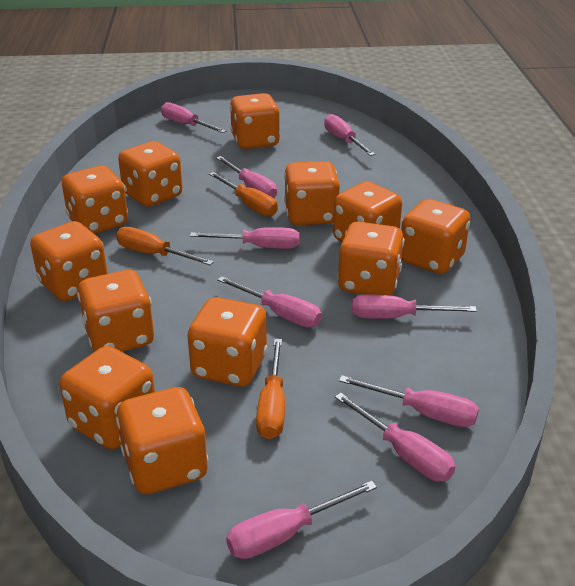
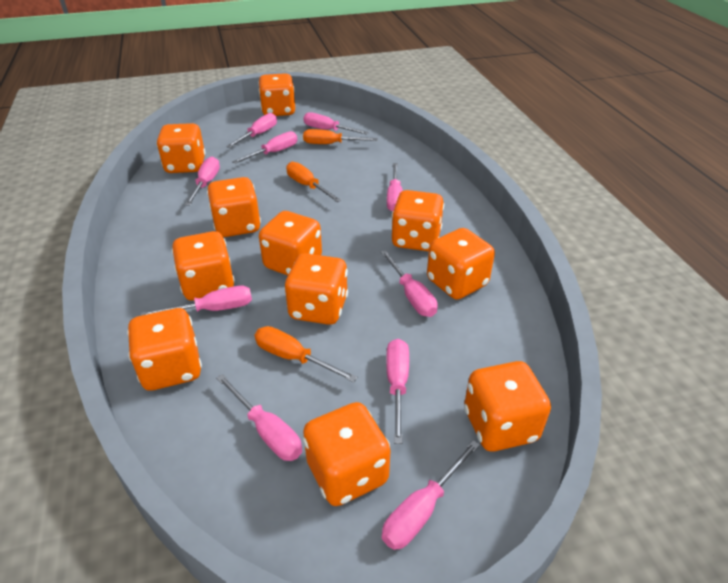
orange dice: 12 -> 11
pink screwdriver: 9 -> 10

